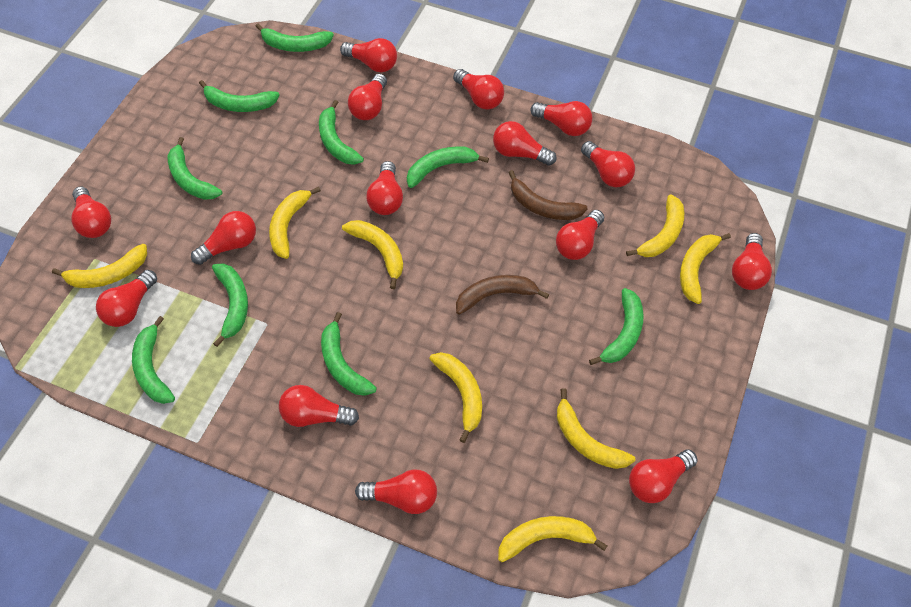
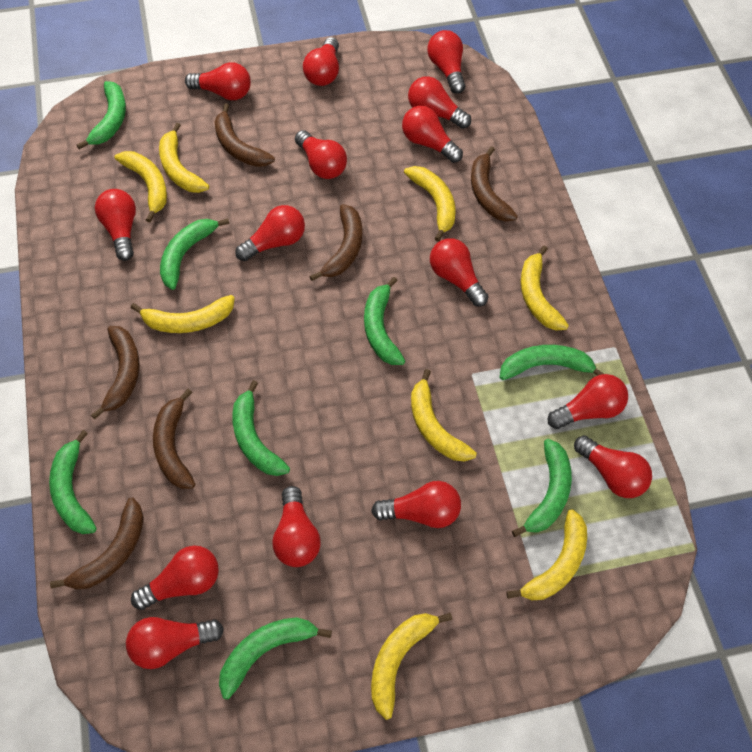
brown banana: 2 -> 6
green banana: 9 -> 8

